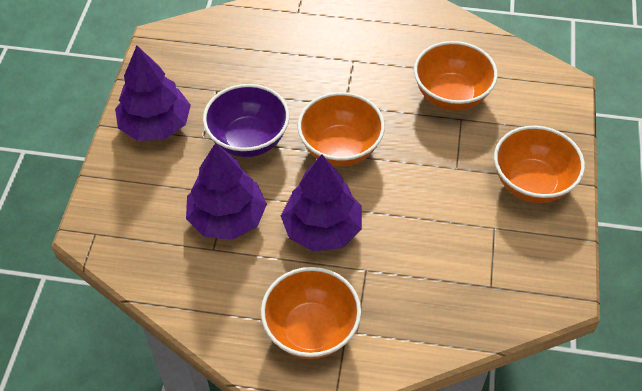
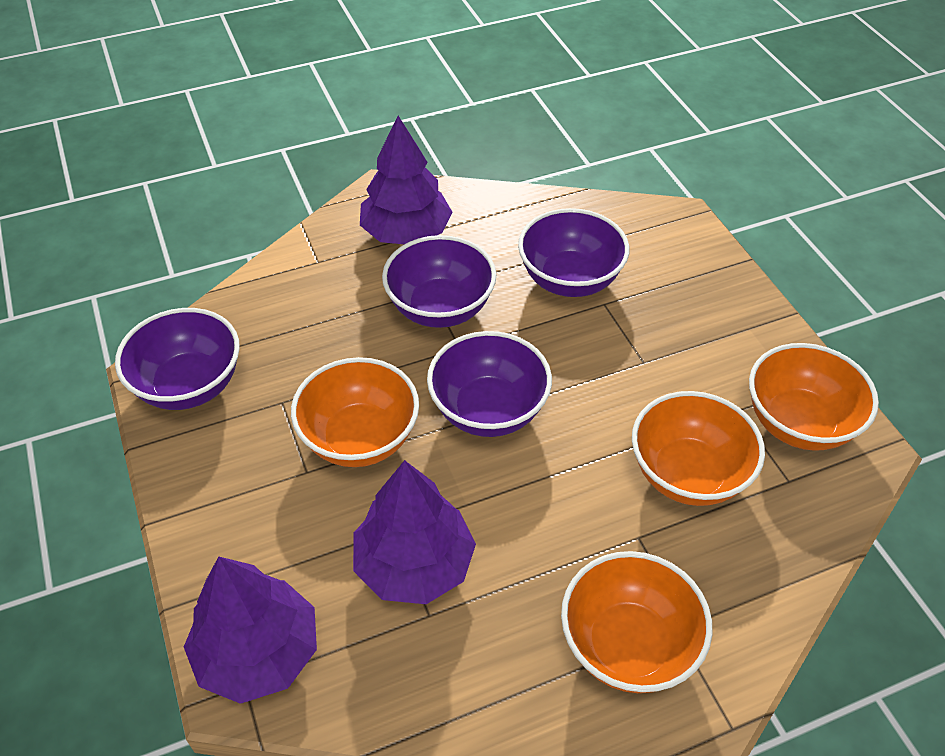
purple bowl: 1 -> 4

